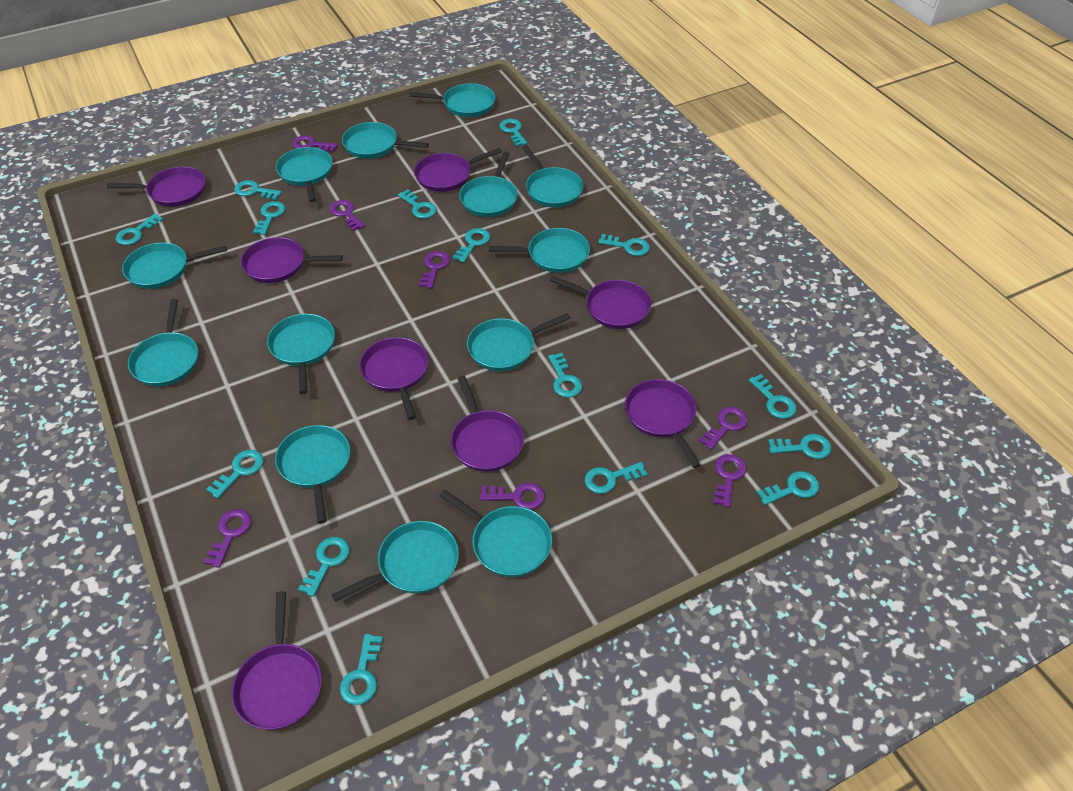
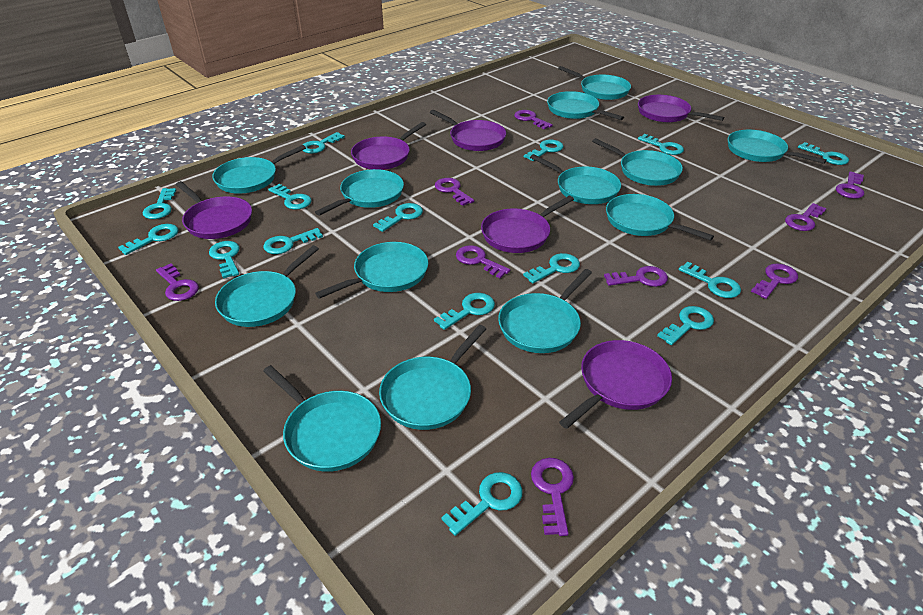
purple key: 7 -> 9
purple pan: 8 -> 6

